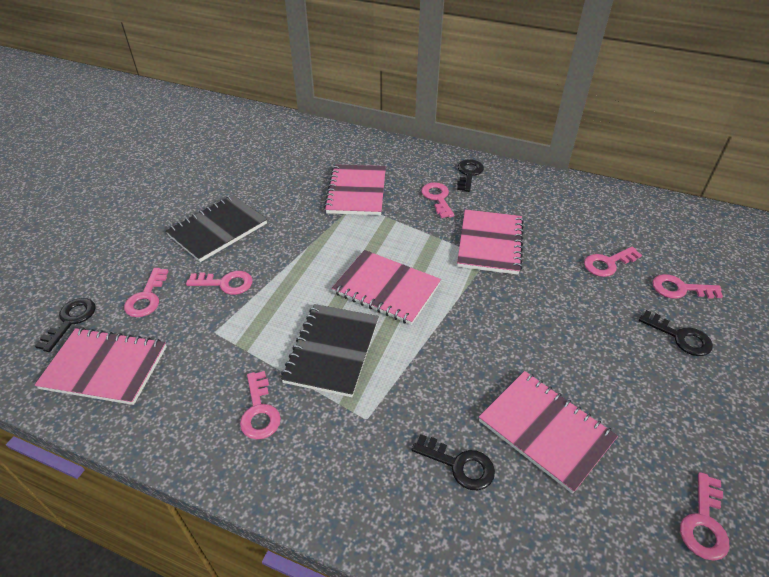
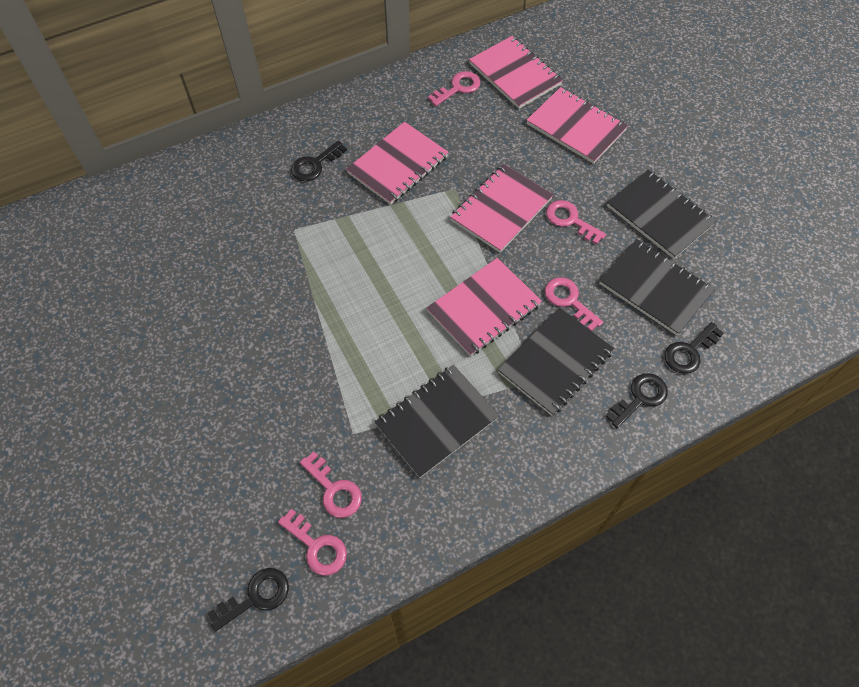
black notebook: 2 -> 4
pink key: 7 -> 5

